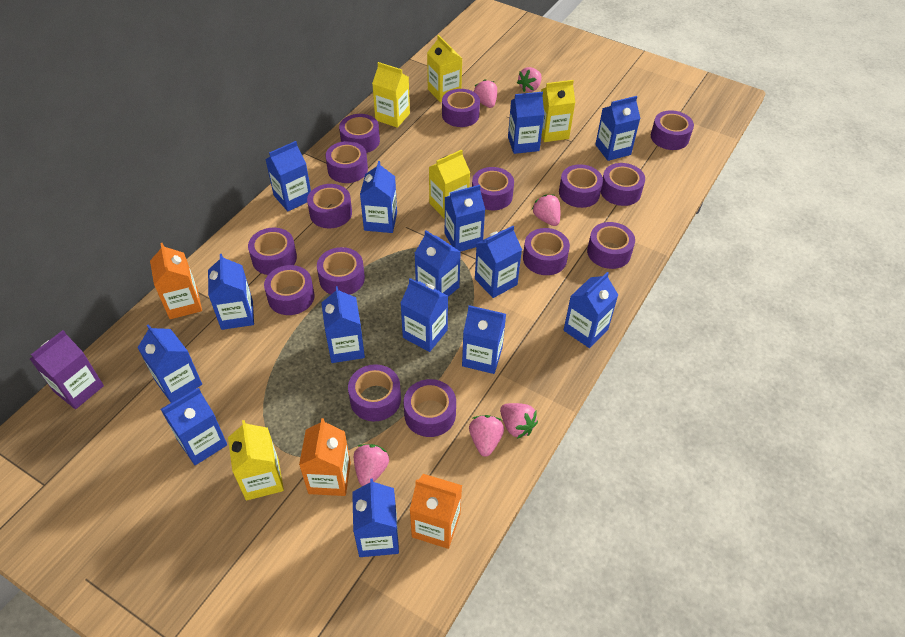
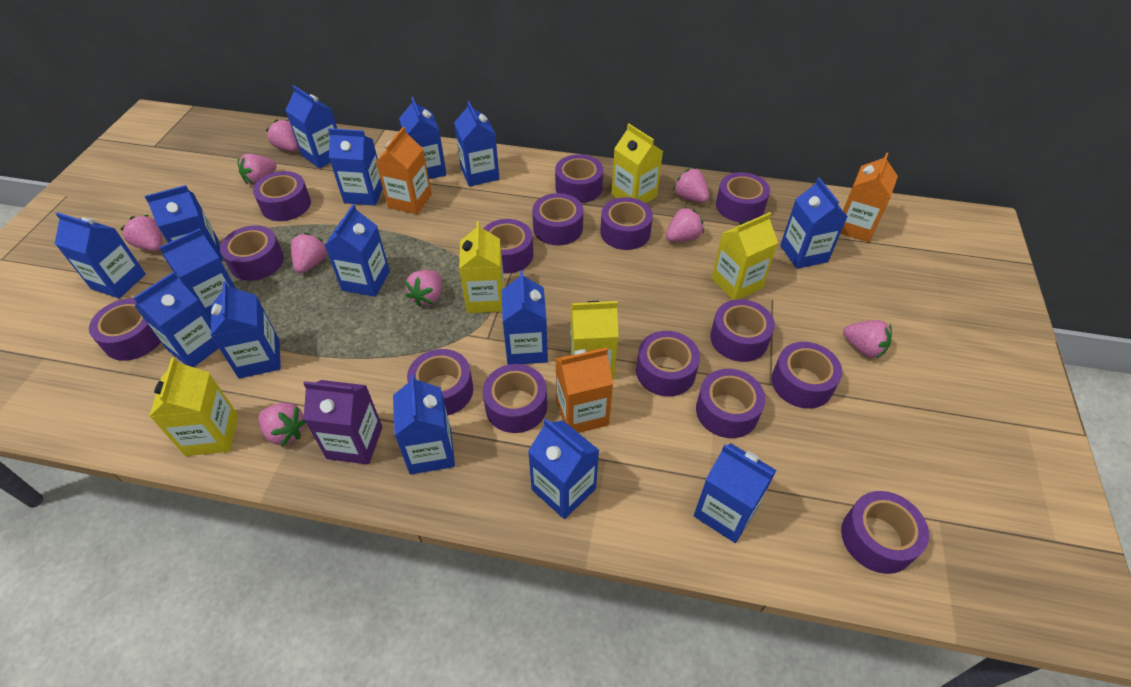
pink strawberry: 6 -> 9

